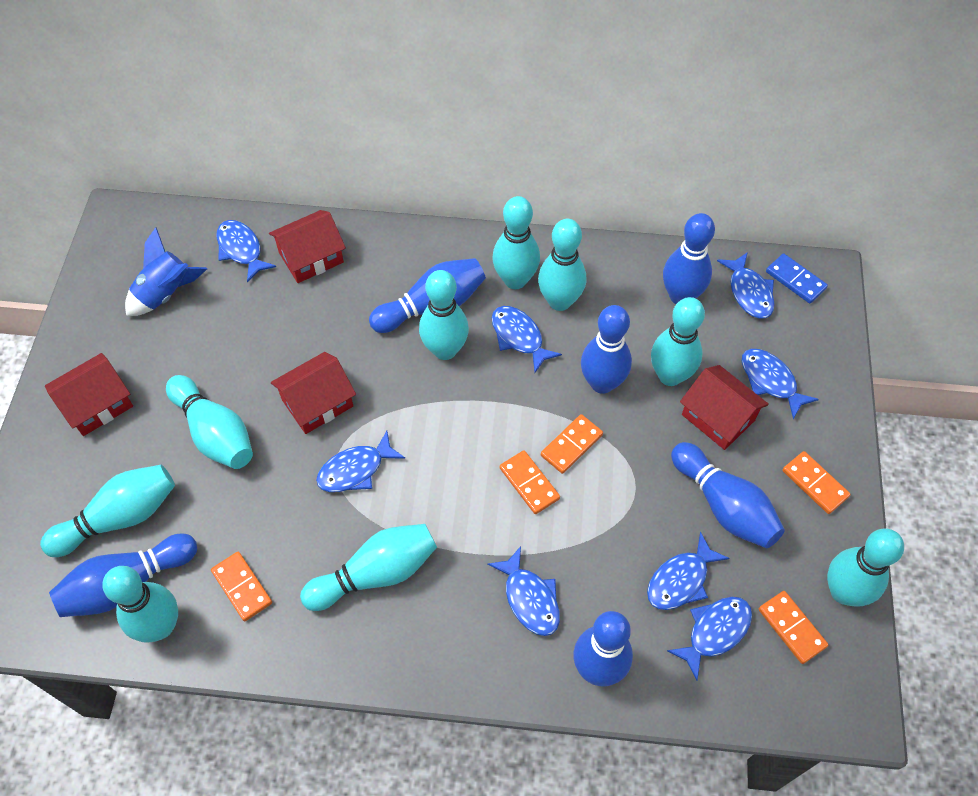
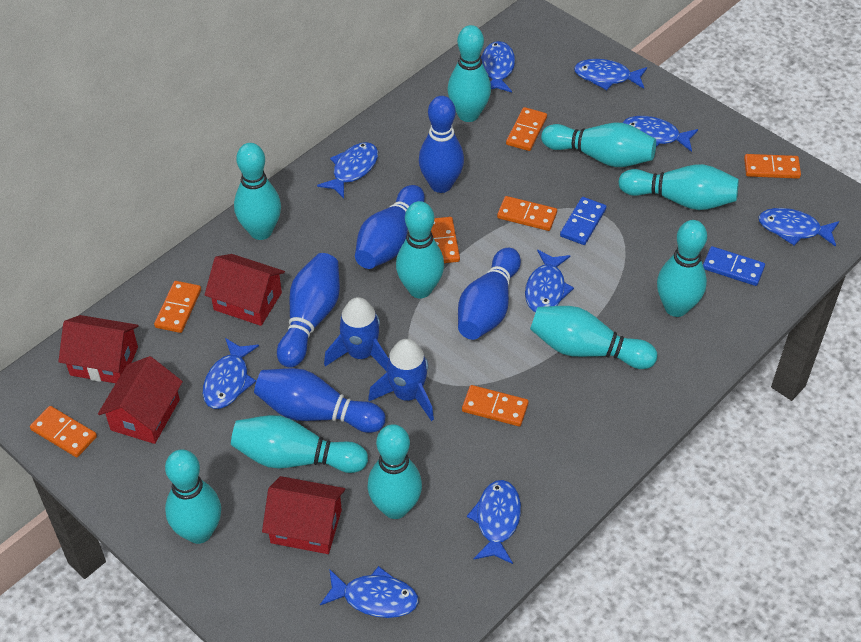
blue bowling pin: 6 -> 5
blue domino: 1 -> 2
blue fish: 8 -> 9
blue rocket: 1 -> 2
orange domino: 5 -> 7
turquoise bowling pin: 9 -> 10

